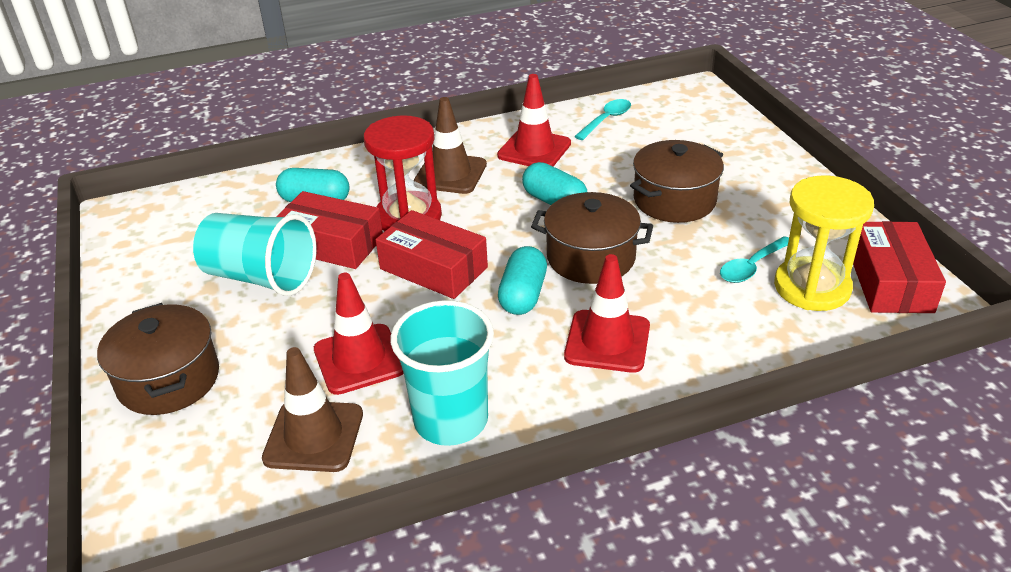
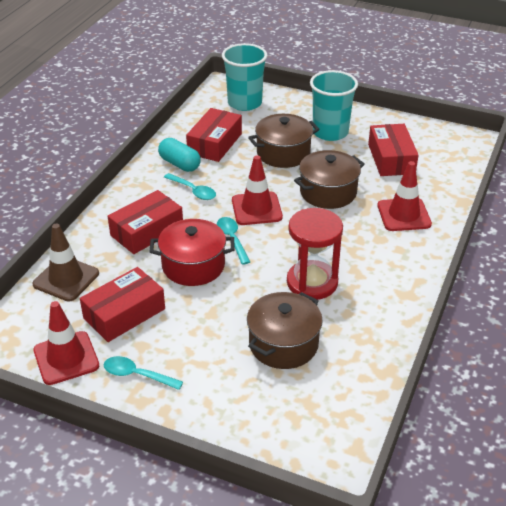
brown traffic cone: 2 -> 1
red box: 3 -> 4
red pot: 0 -> 1
turquoise capsule: 3 -> 1
turquoise spoon: 2 -> 3
yellow hourglass: 1 -> 0

